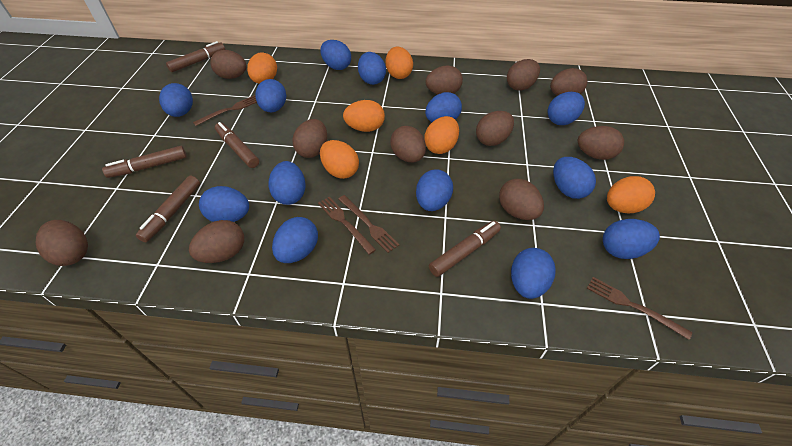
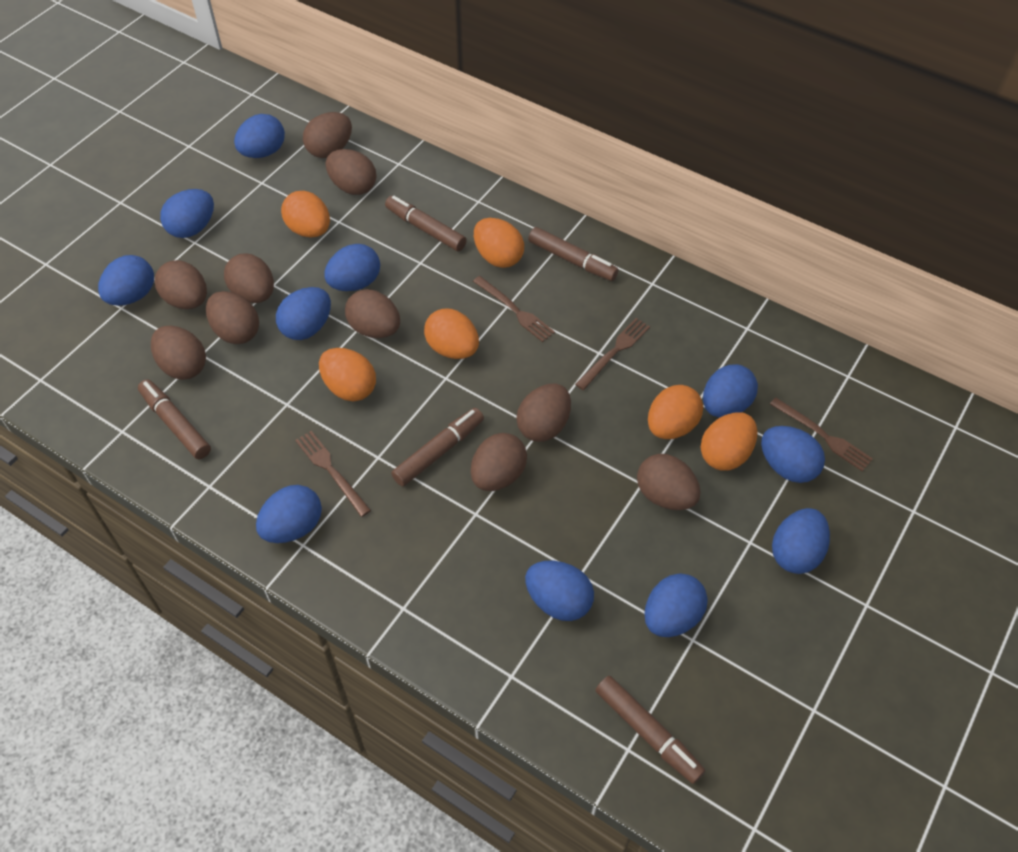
blue egg: 13 -> 11
brown egg: 11 -> 10

